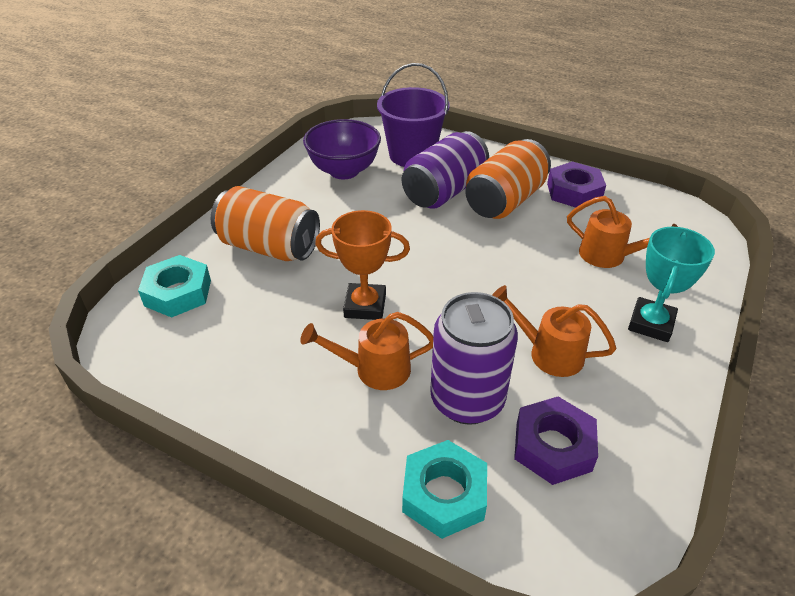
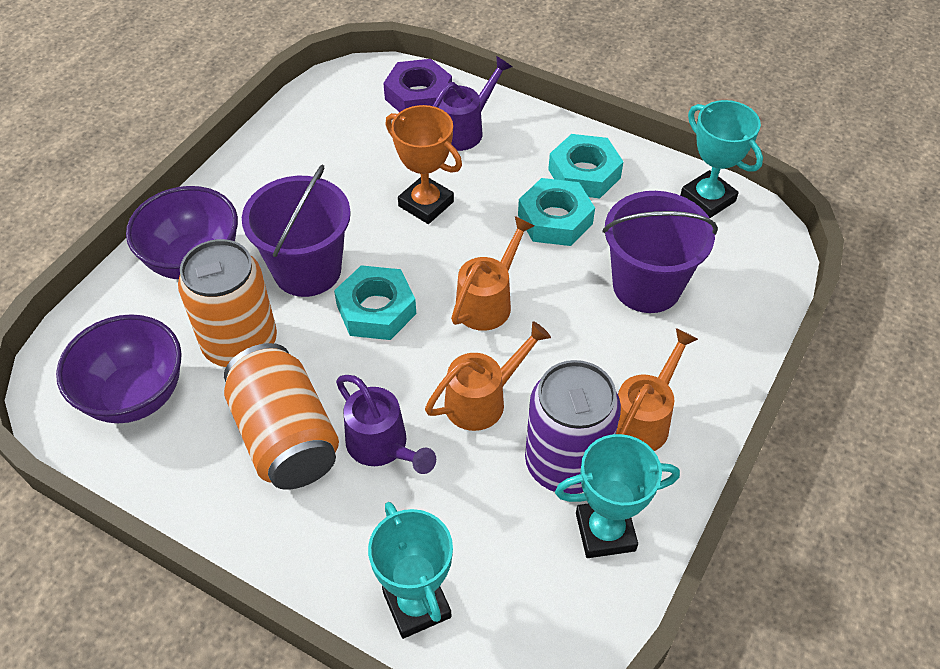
purple bowl: 1 -> 2
purple bucket: 1 -> 2
purple can: 2 -> 1
purple nut: 2 -> 1
purple watering can: 0 -> 2
turquoise nut: 2 -> 3
turquoise trophy: 1 -> 3

